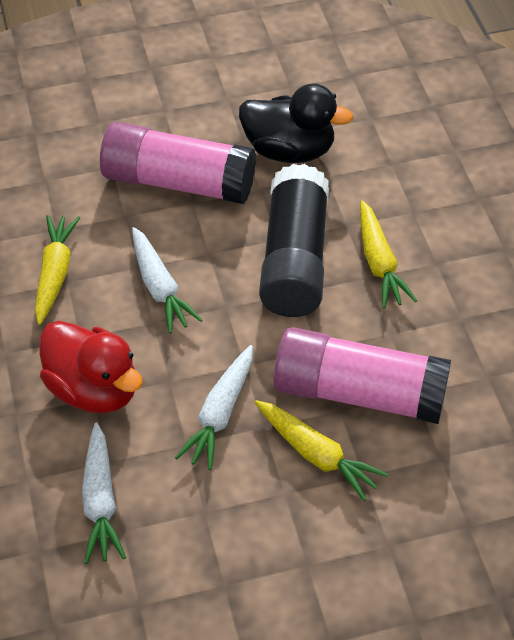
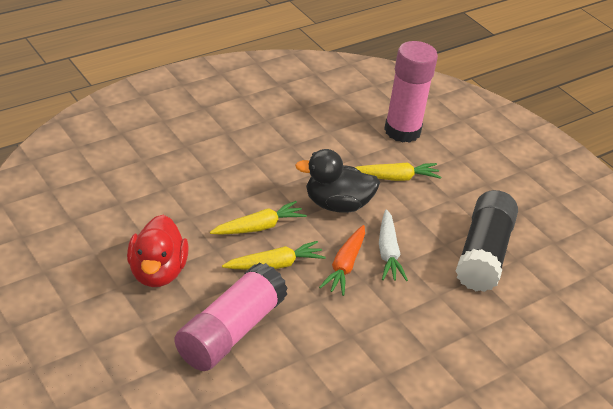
orange carrot: 0 -> 1
white carrot: 3 -> 1

